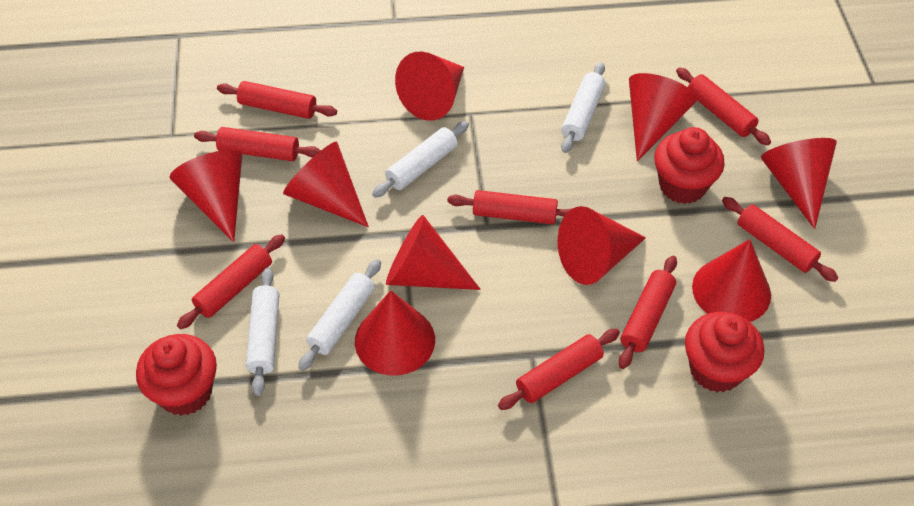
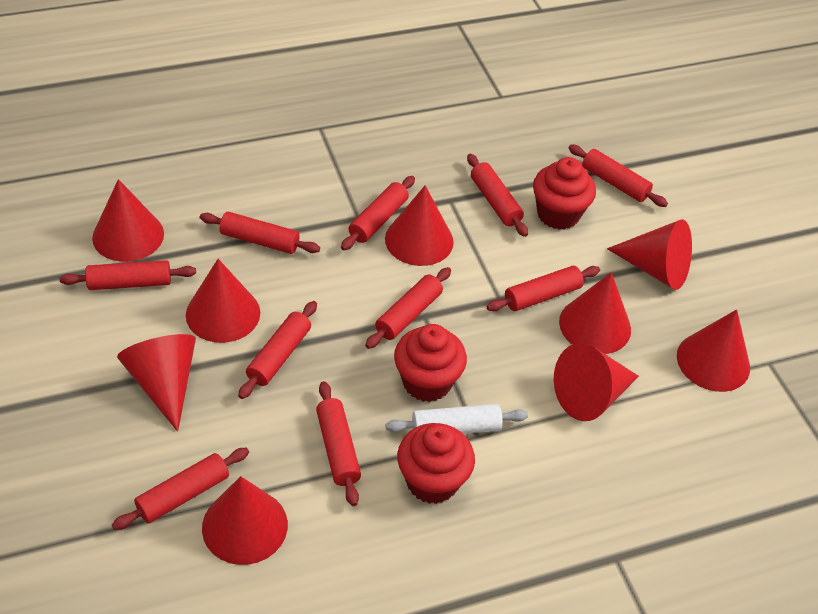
red rolling pin: 8 -> 10
white rolling pin: 4 -> 1

